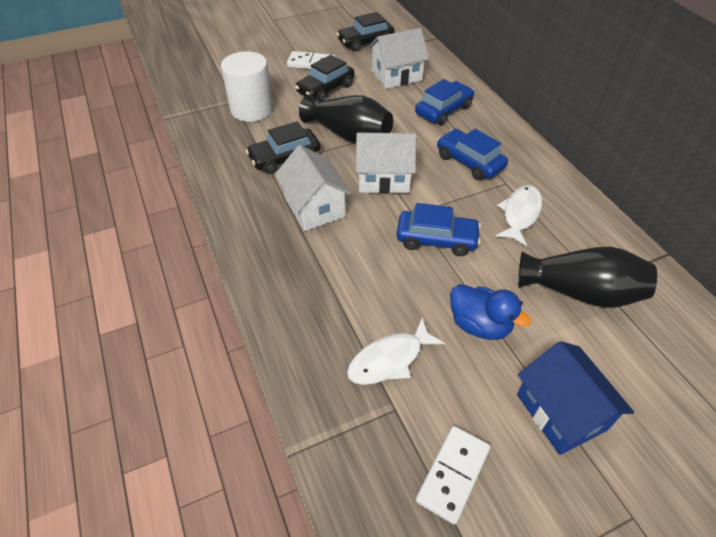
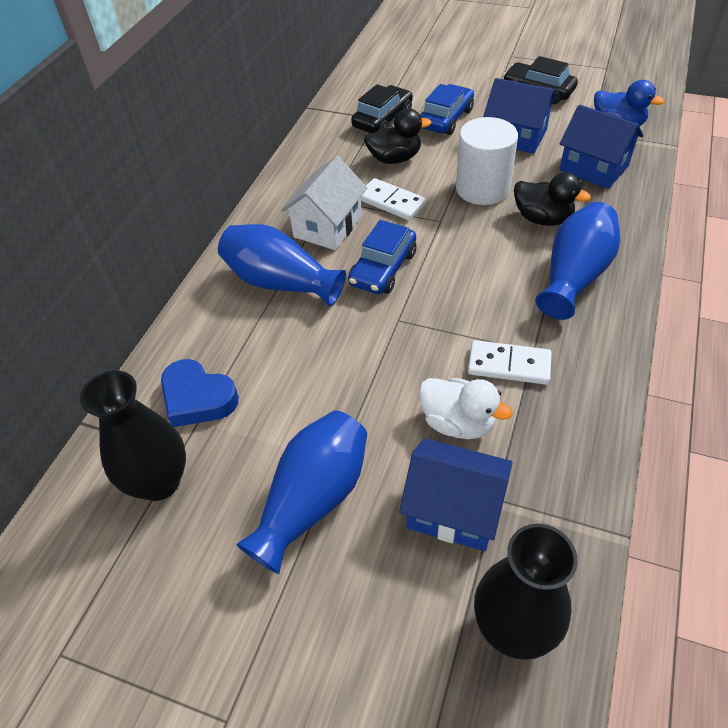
black car: 3 -> 2
black duck: 0 -> 2
blue car: 3 -> 2
blue heart: 0 -> 1
blue house: 1 -> 3
blue vase: 0 -> 3
white duck: 0 -> 1
white fish: 2 -> 0
white house: 3 -> 1

